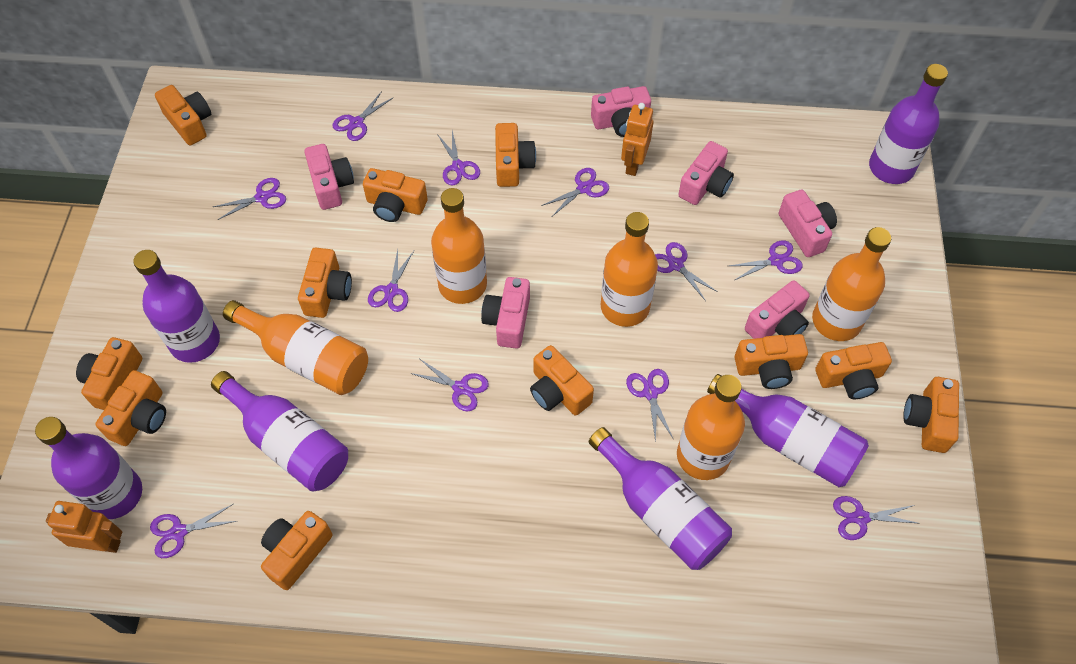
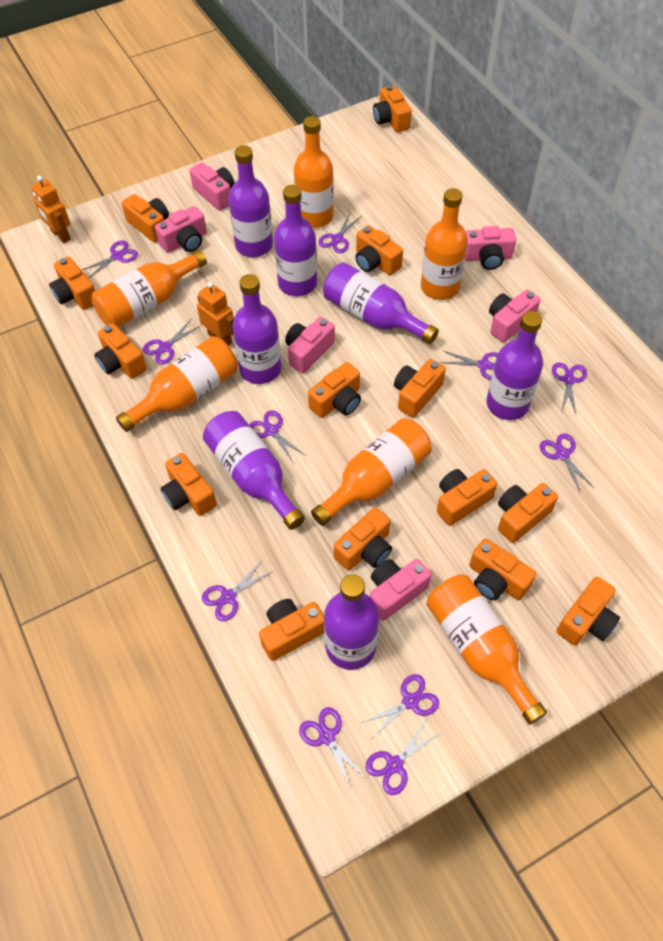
orange bottle: 5 -> 6
orange camera: 11 -> 14
purple bottle: 6 -> 7

